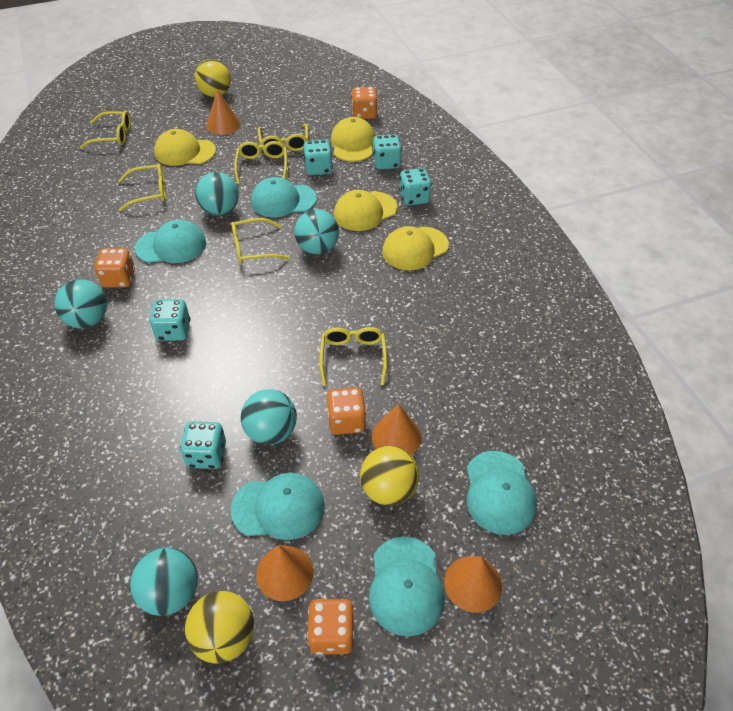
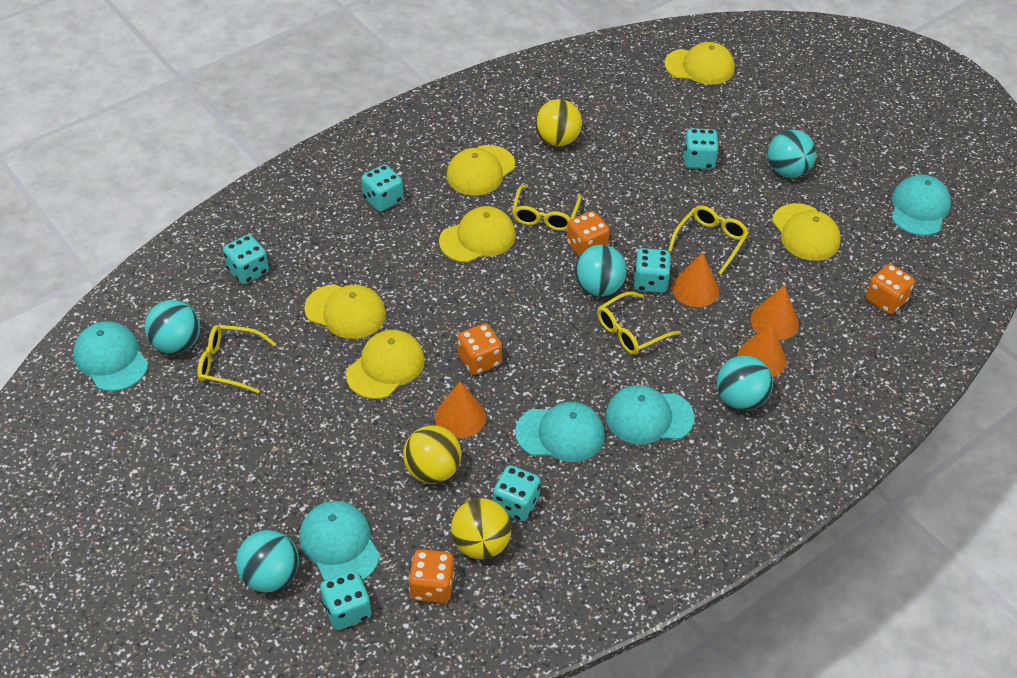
turquoise dice: 5 -> 6
yellow cap: 4 -> 6
yellow glasses: 6 -> 4

